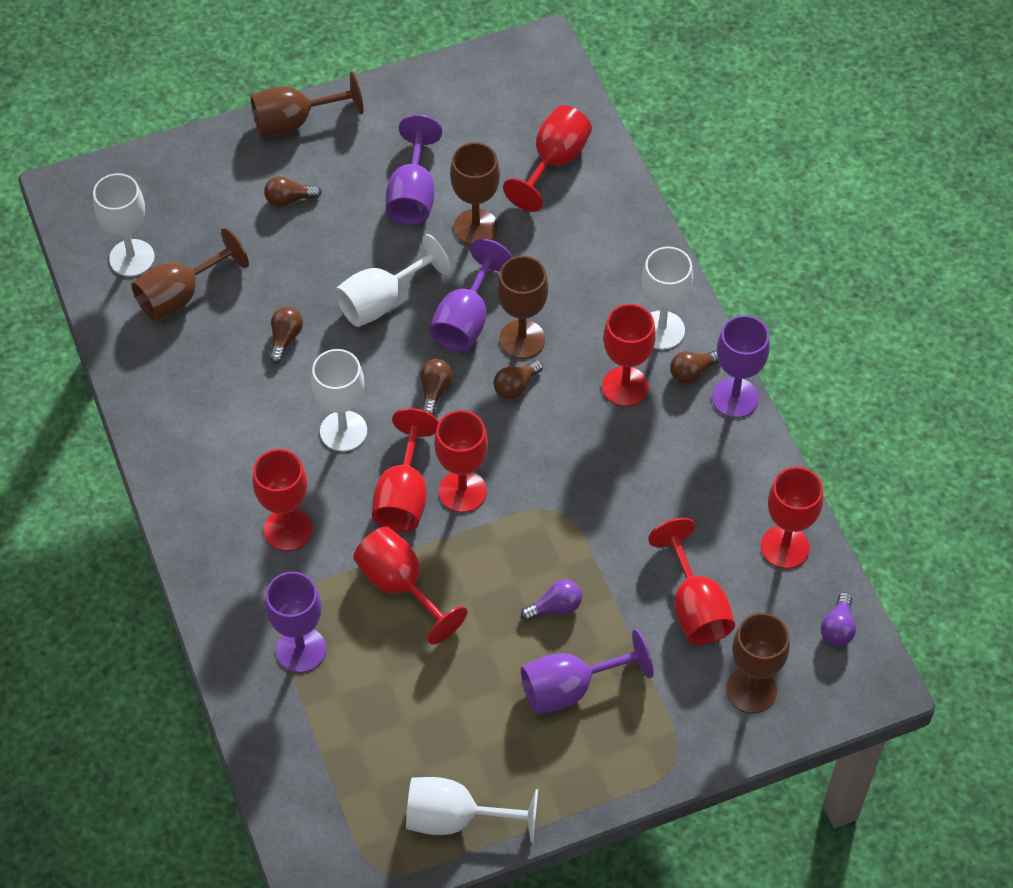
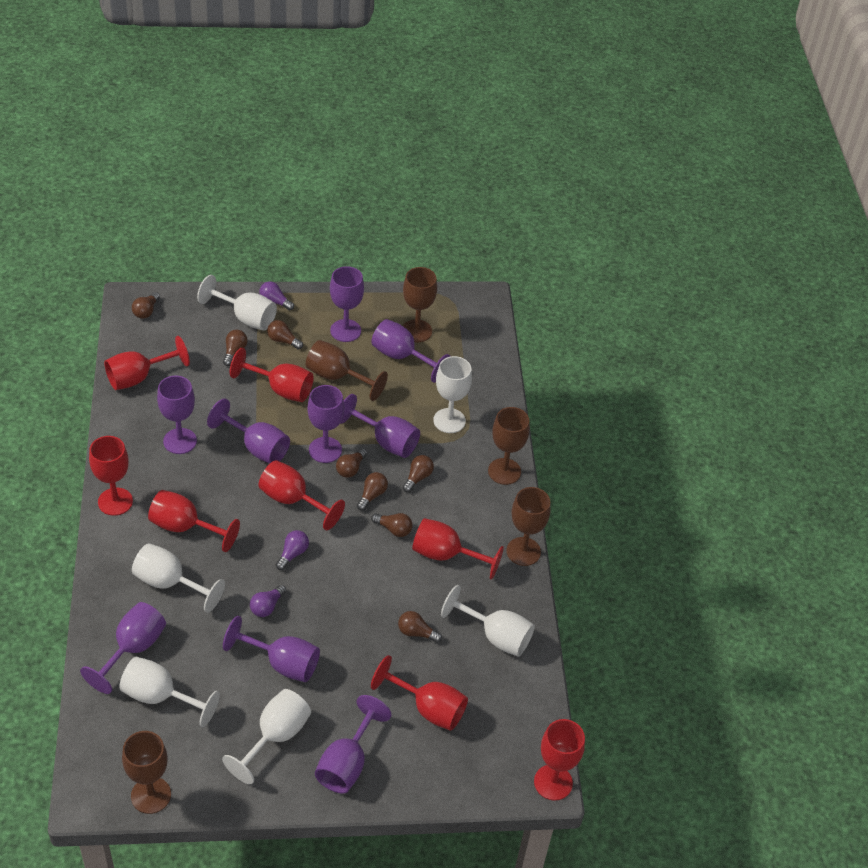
brown light bulb: 5 -> 8
purple goblet: 5 -> 9
purple light bulb: 2 -> 3
white goblet: 5 -> 6

